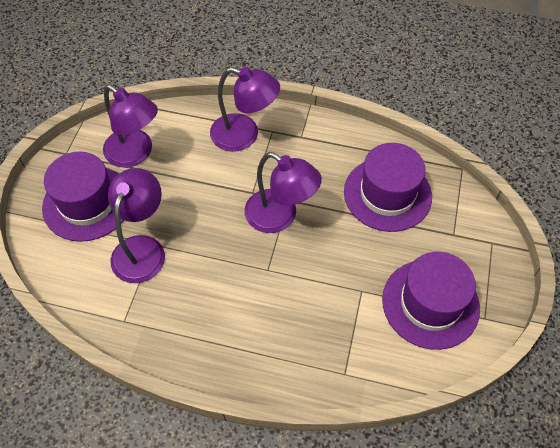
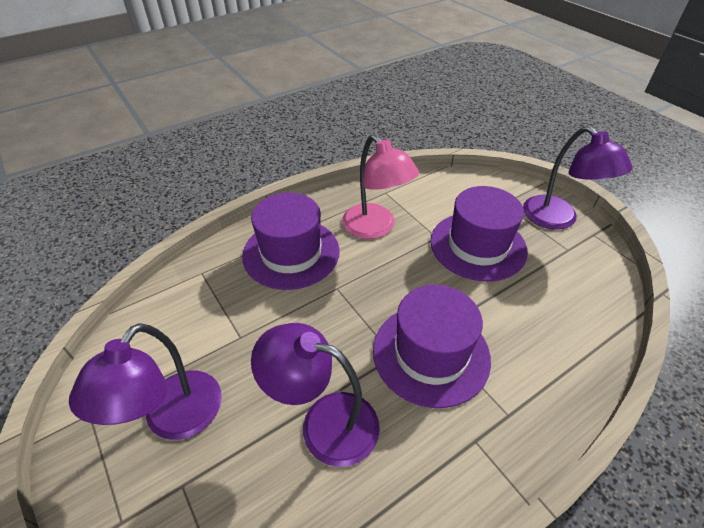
pink lamp: 0 -> 1
purple lamp: 4 -> 3

